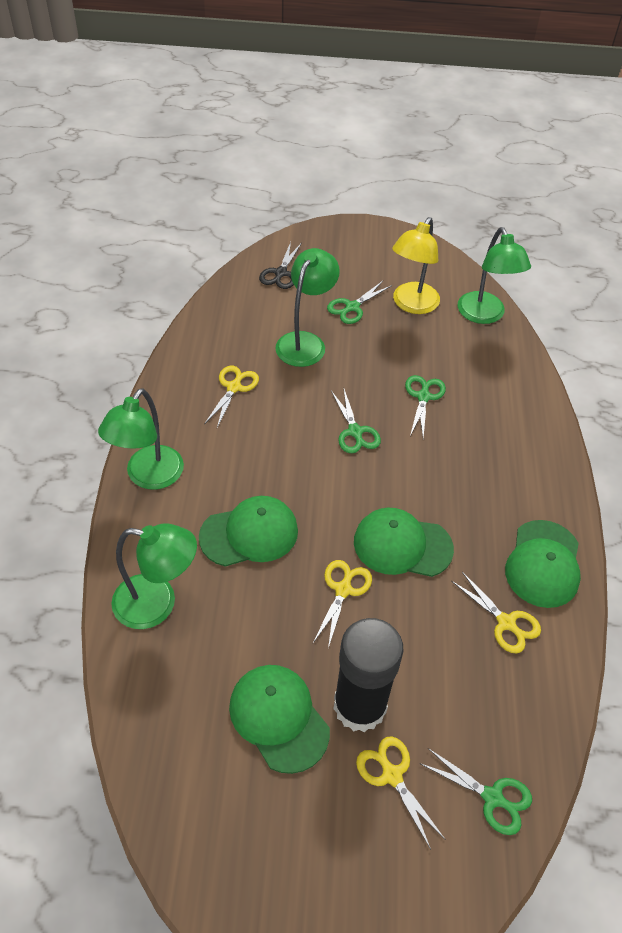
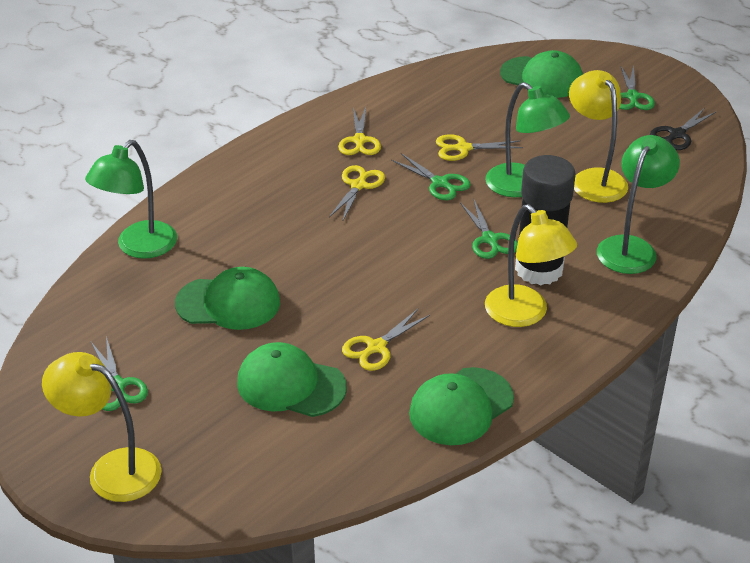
green lamp: 4 -> 3
yellow lamp: 1 -> 3

